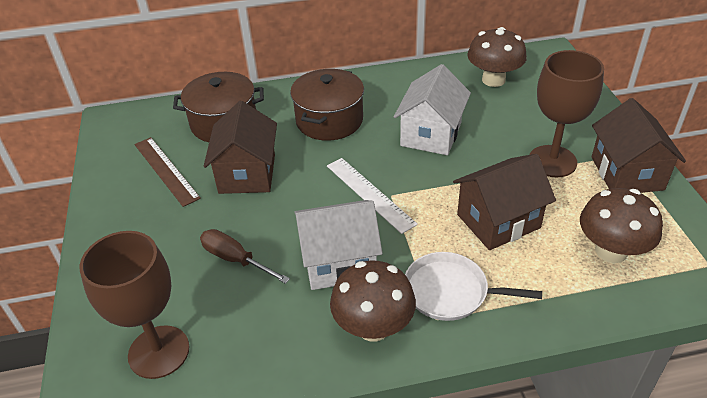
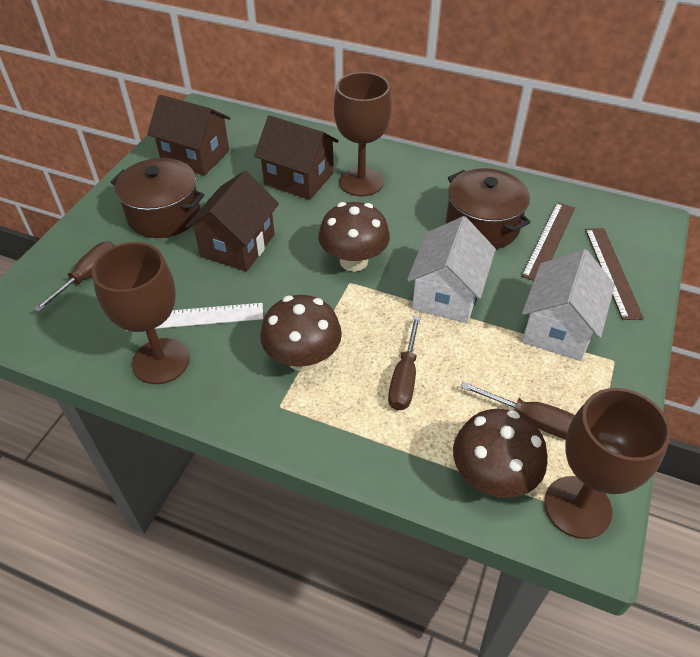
brown goblet: 2 -> 3
brown ruler: 1 -> 2
brown screwdriver: 1 -> 3
white pan: 1 -> 0

